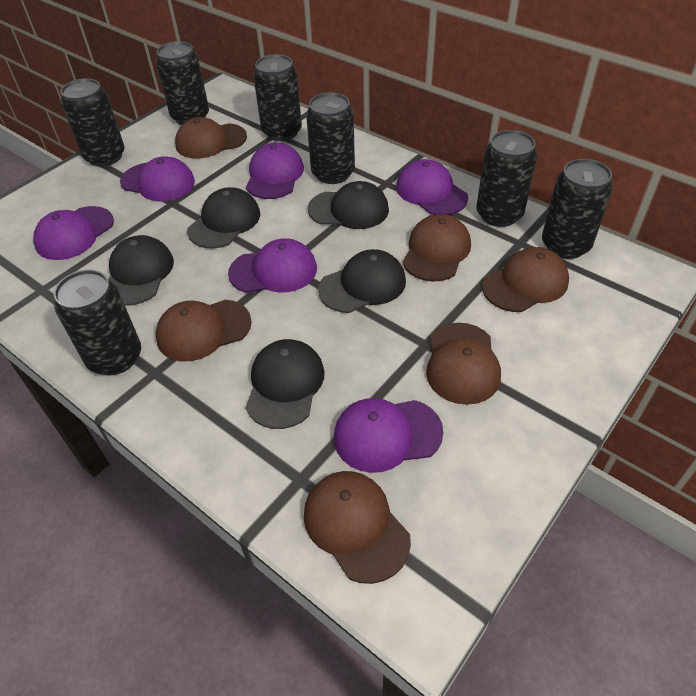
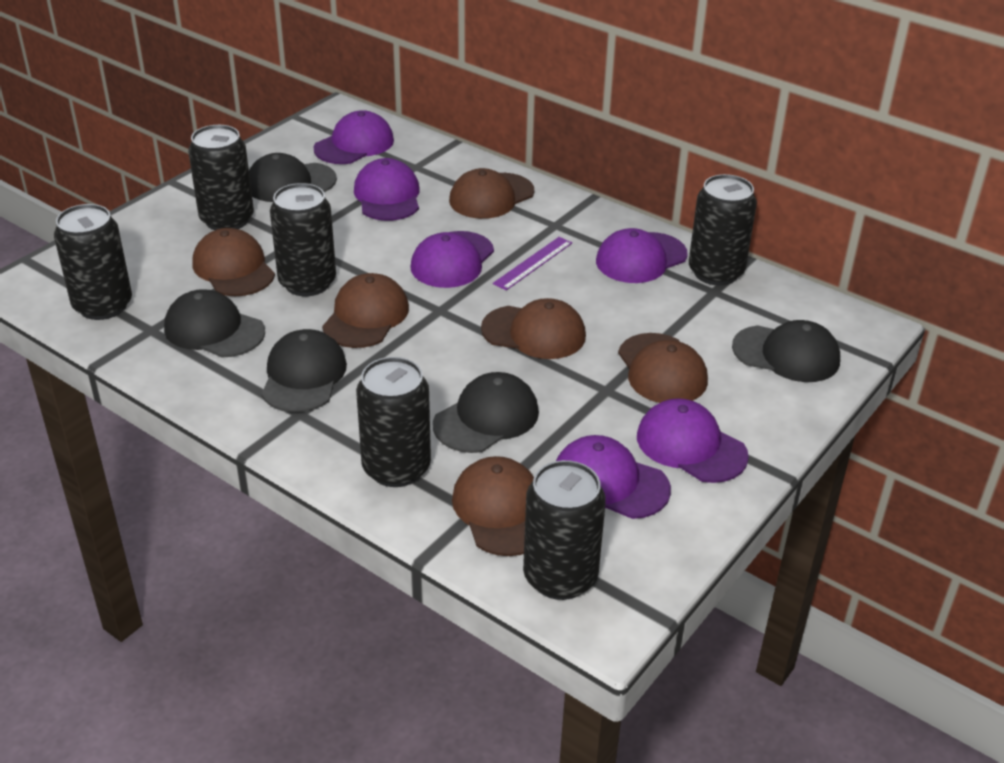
black can: 7 -> 6
purple ruler: 0 -> 1

